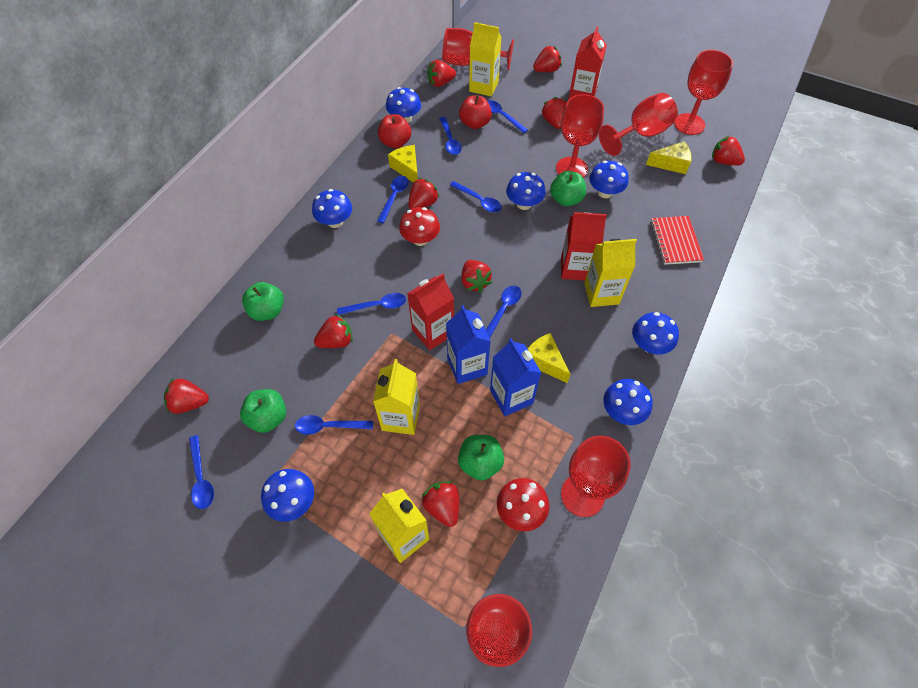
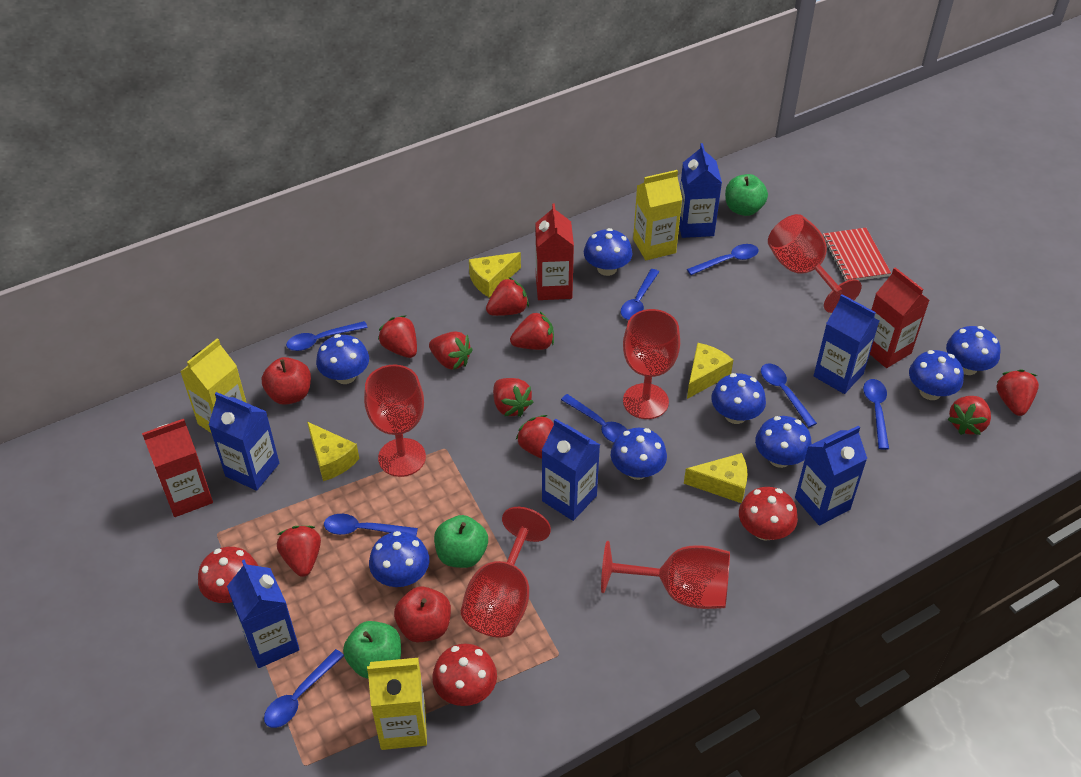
blue carton: 2 -> 6
blue mushroom: 7 -> 8
green apple: 4 -> 3
red goblet: 6 -> 5
red mushroom: 2 -> 3
yellow carton: 4 -> 3
yellow cheese: 3 -> 4

